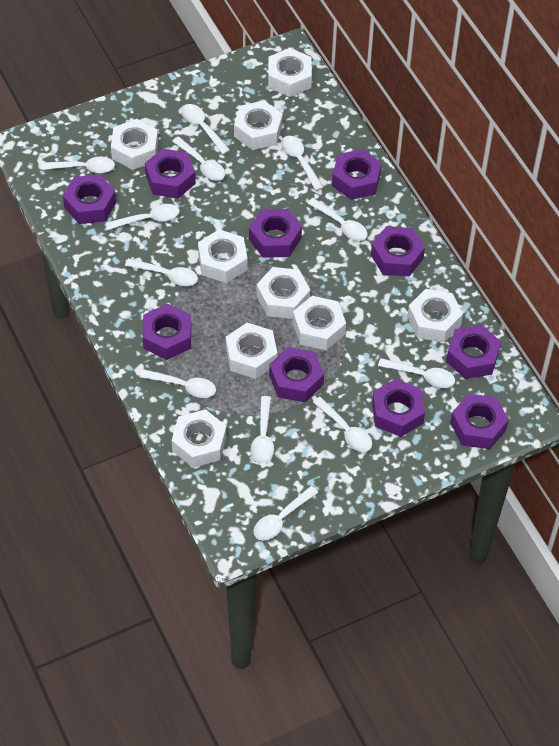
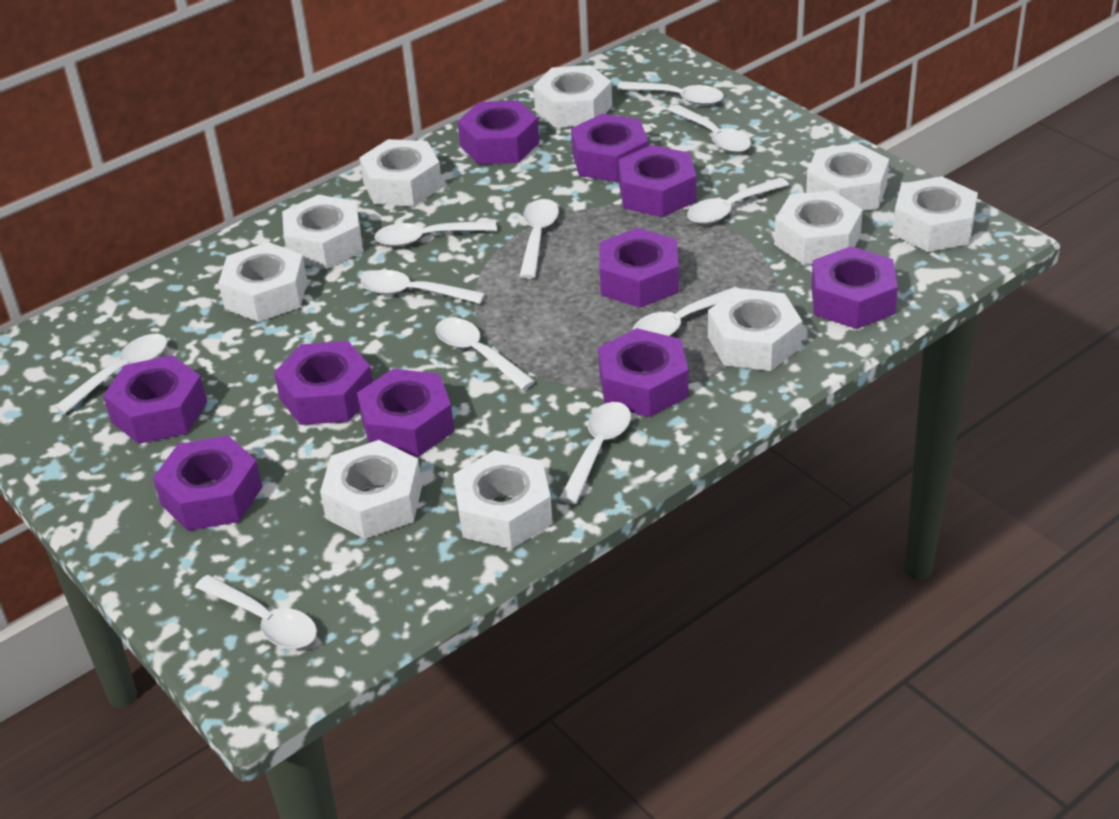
white nut: 9 -> 10
white spoon: 12 -> 11

